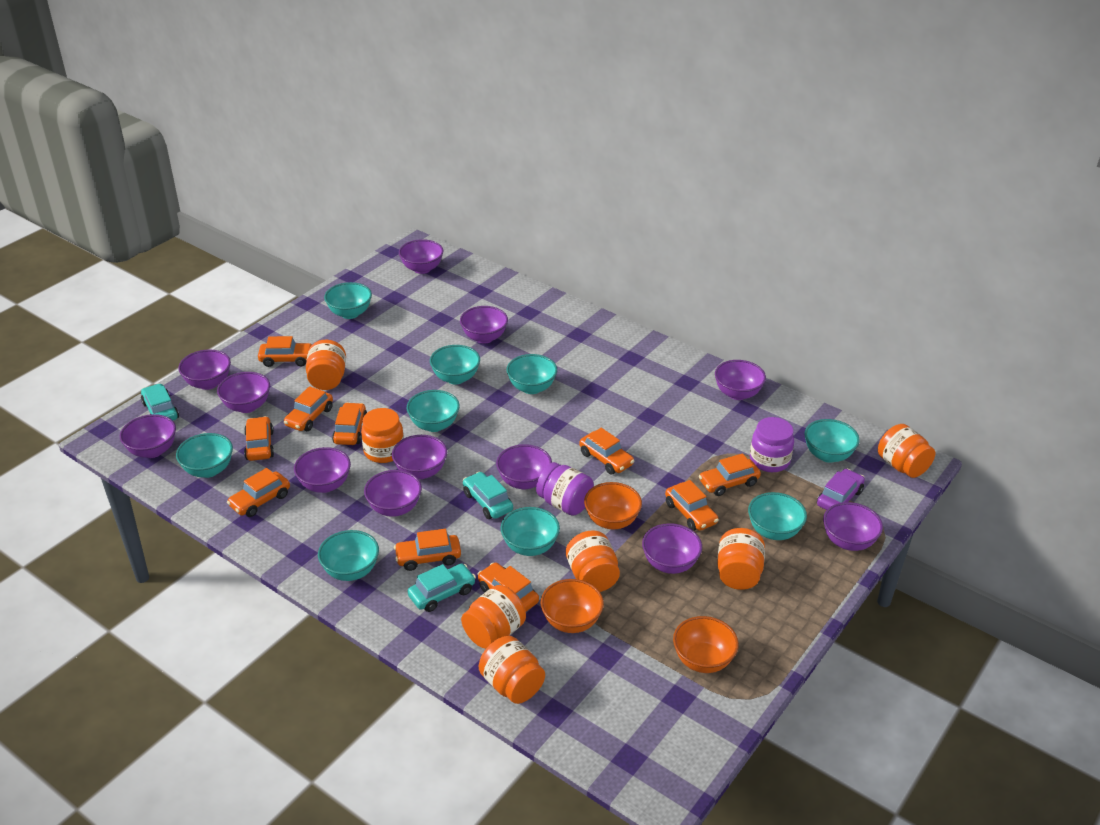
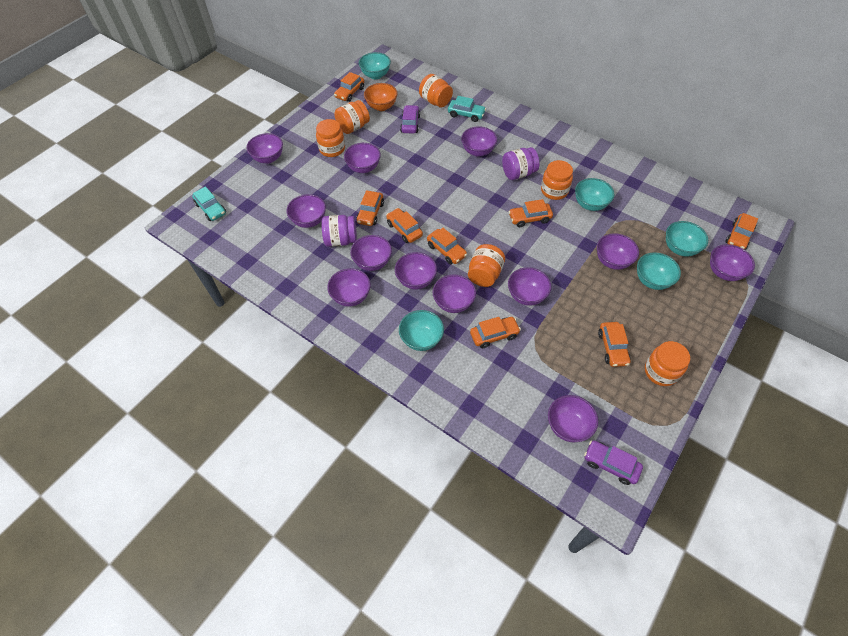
orange bowl: 3 -> 1
orange car: 10 -> 8
orange jar: 7 -> 6
purple car: 1 -> 2
turquoise bowl: 9 -> 5
turquoise car: 3 -> 2

